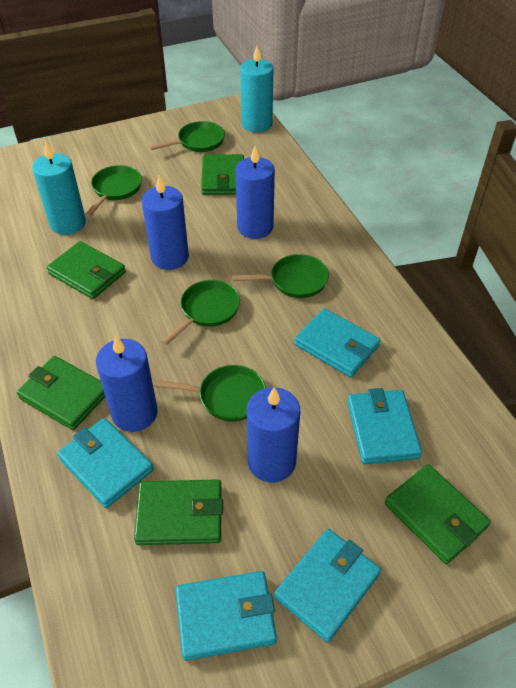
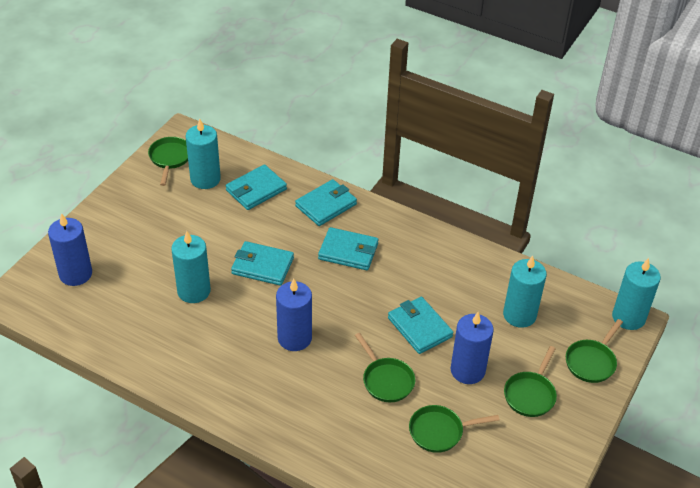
blue candle: 4 -> 3
green wallet: 5 -> 0
turquoise candle: 2 -> 4

